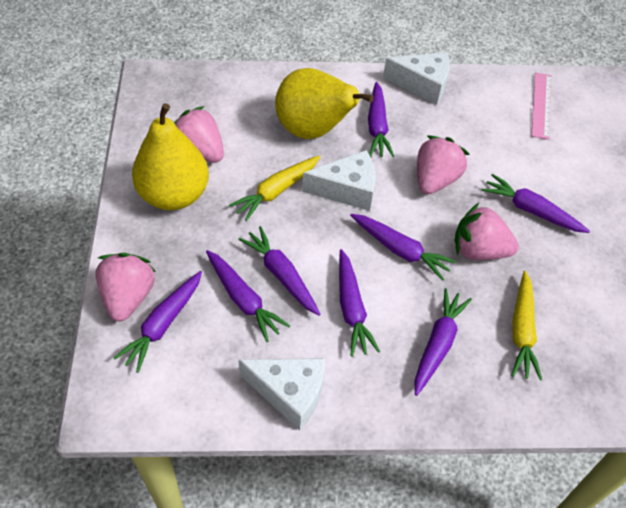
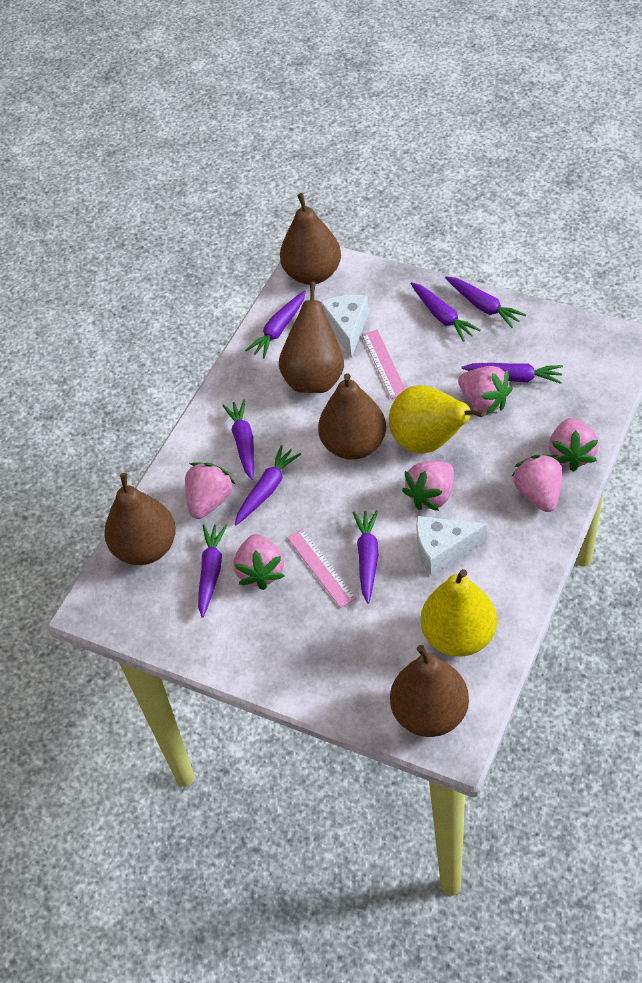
brown pear: 0 -> 5
pink ruler: 1 -> 2
pink strawberry: 4 -> 6
white cheese: 3 -> 2
yellow carrot: 2 -> 0

